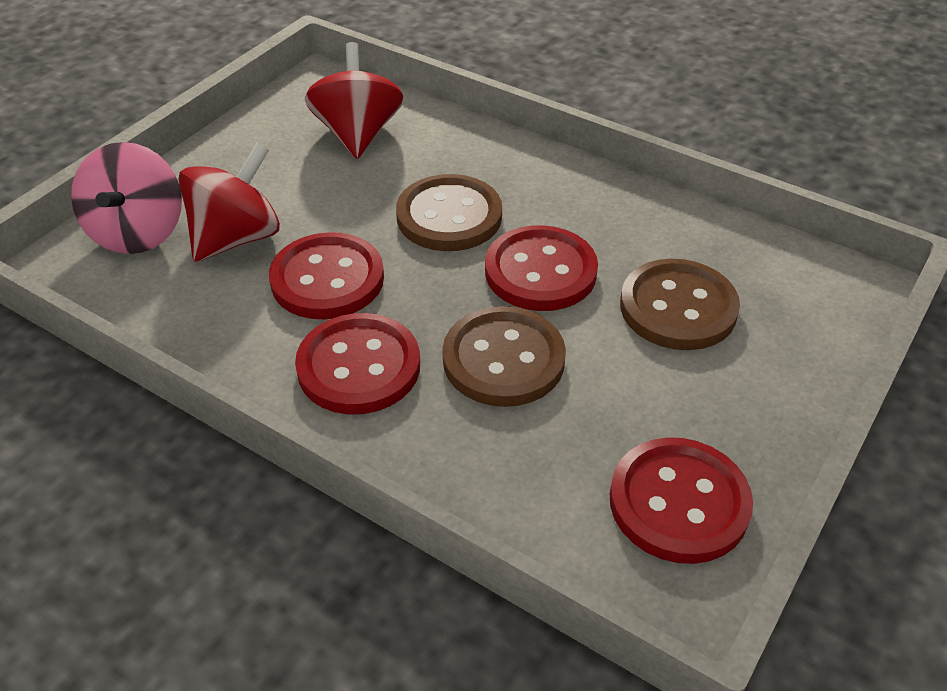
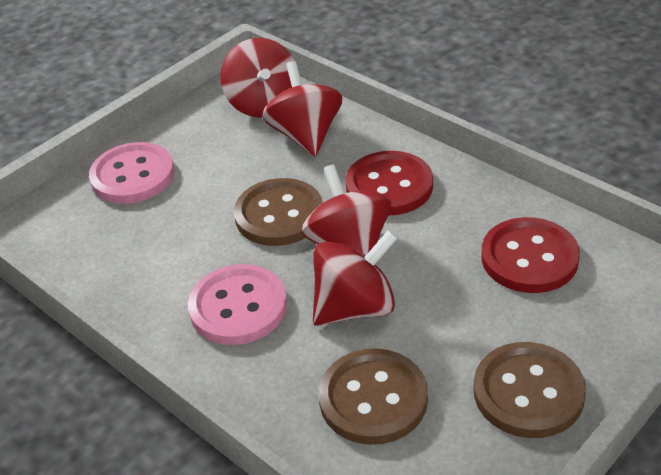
pink button: 0 -> 2
pink spinning top: 1 -> 0
red button: 4 -> 2
red spinning top: 2 -> 4

